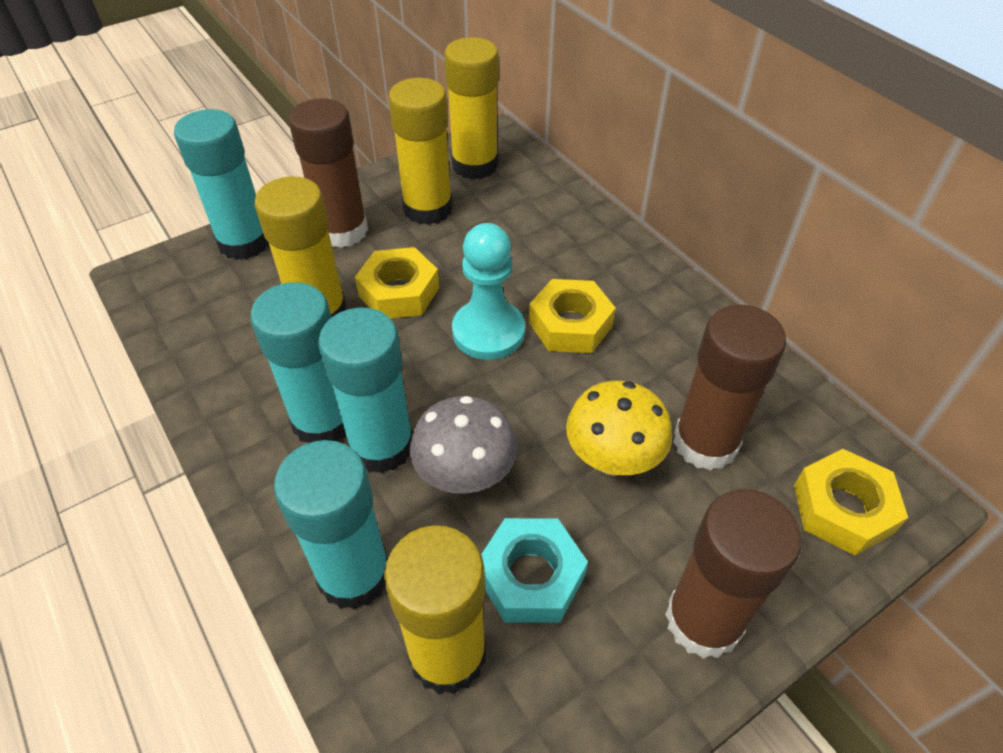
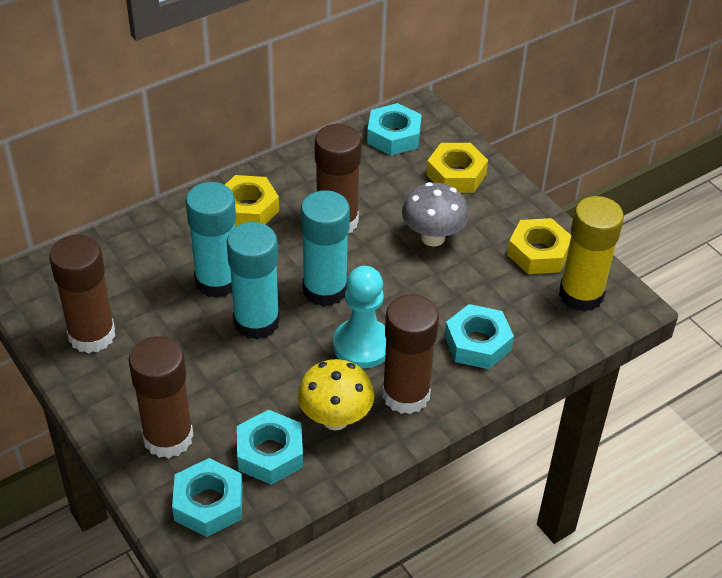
brown glue stick: 3 -> 4
turquoise glue stick: 4 -> 3
turquoise nut: 1 -> 4
yellow glue stick: 4 -> 1

